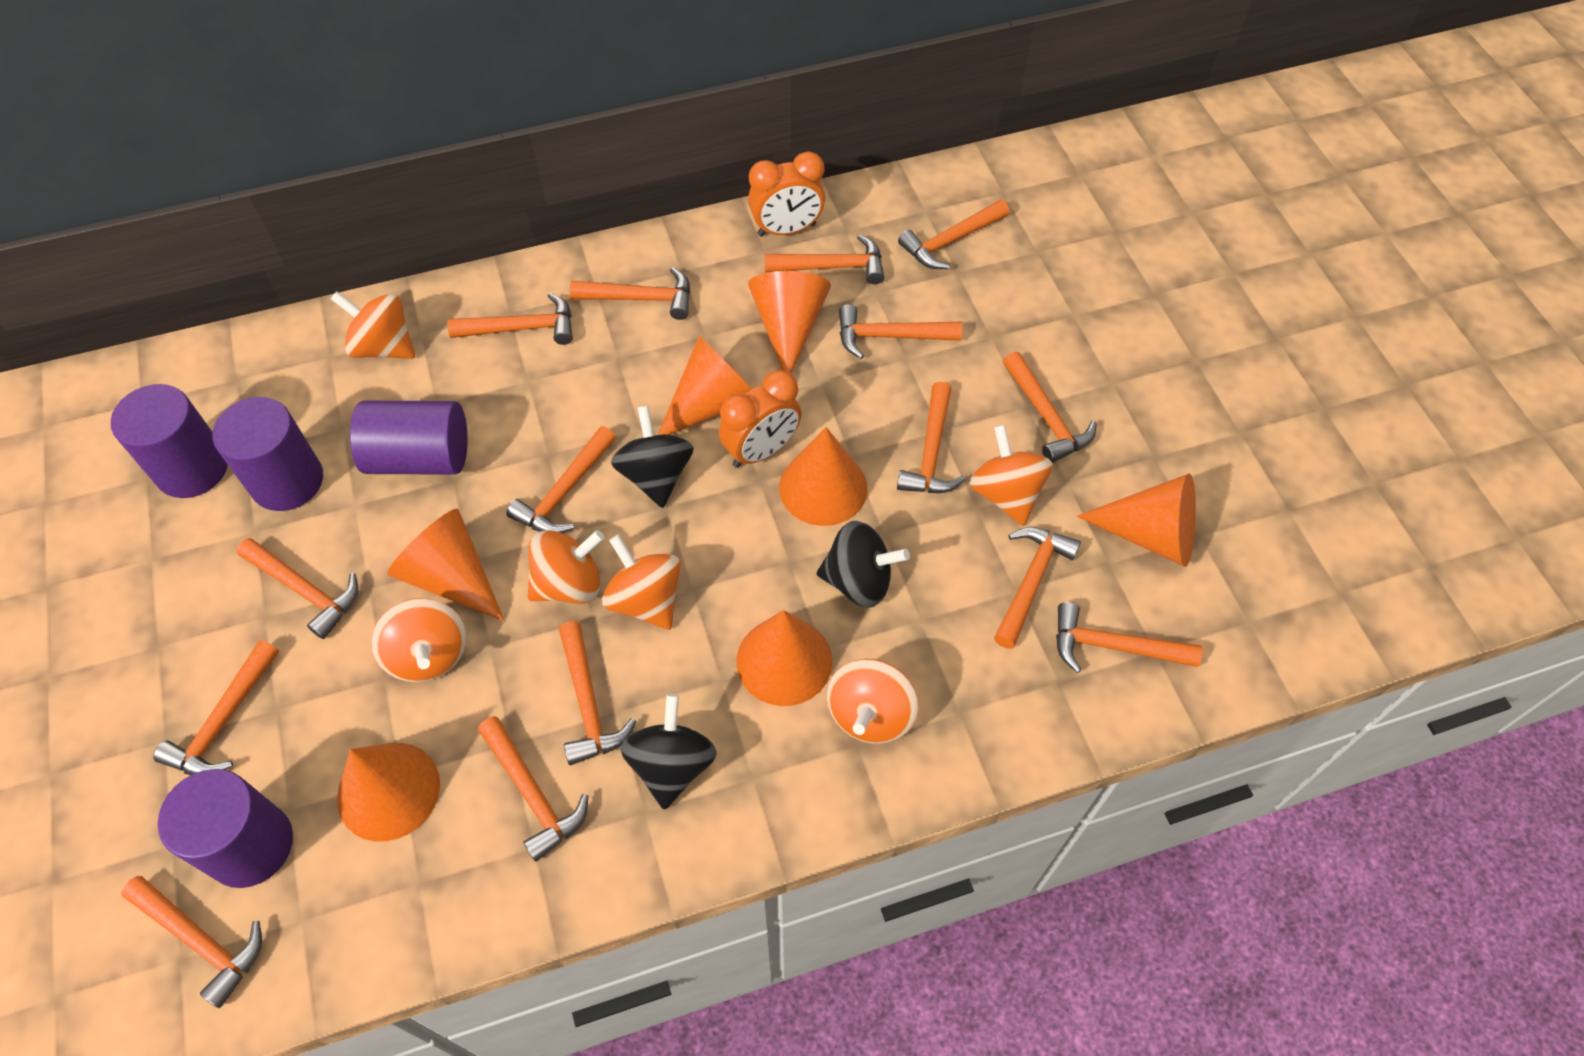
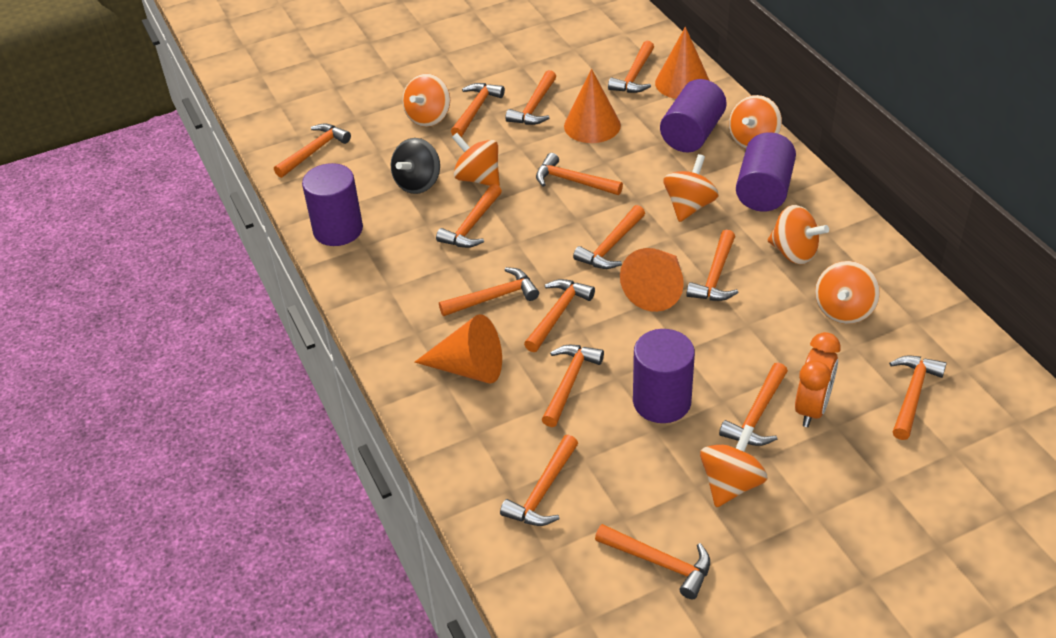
black spinning top: 3 -> 1
orange clock: 2 -> 1
orange cone: 7 -> 4
orange spinning top: 6 -> 7

